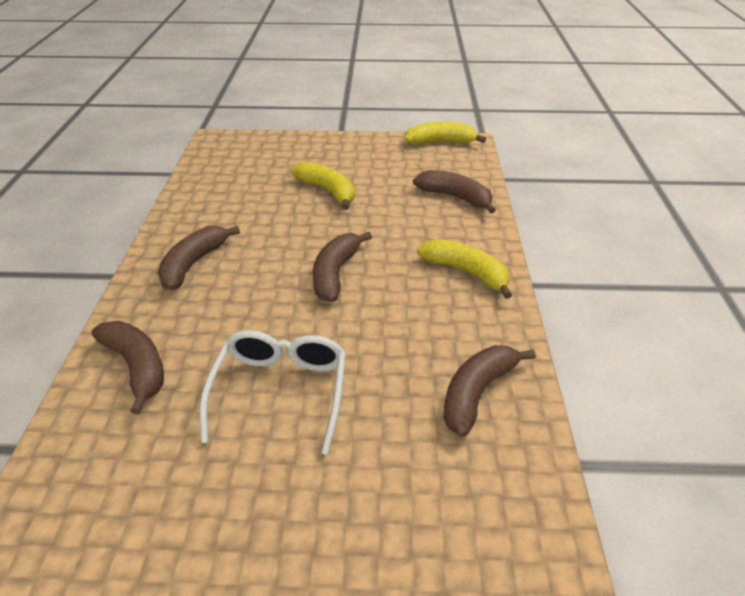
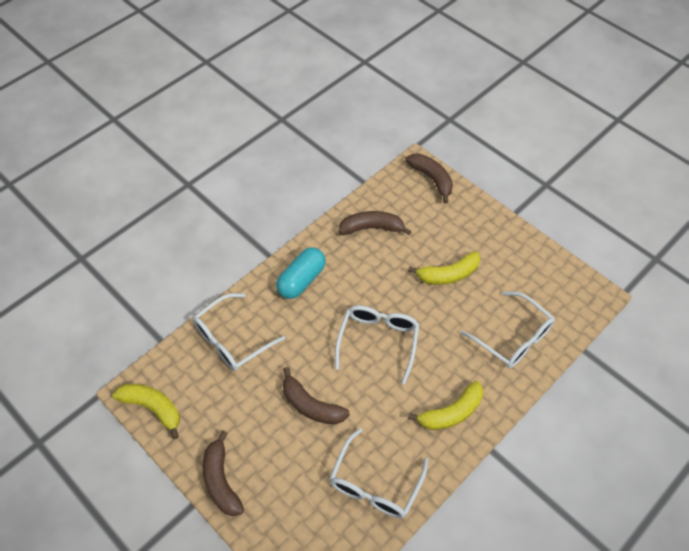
brown banana: 5 -> 4
turquoise capsule: 0 -> 1
white glasses: 1 -> 4

